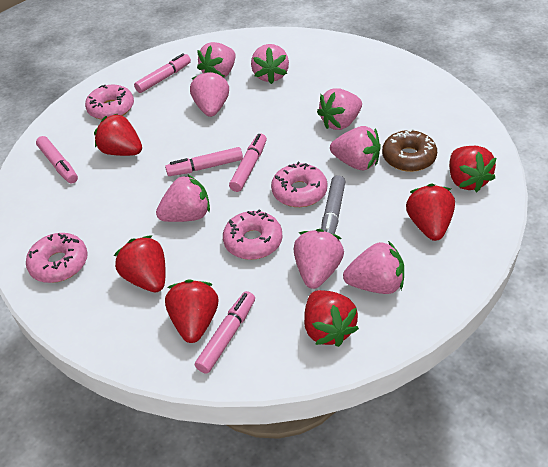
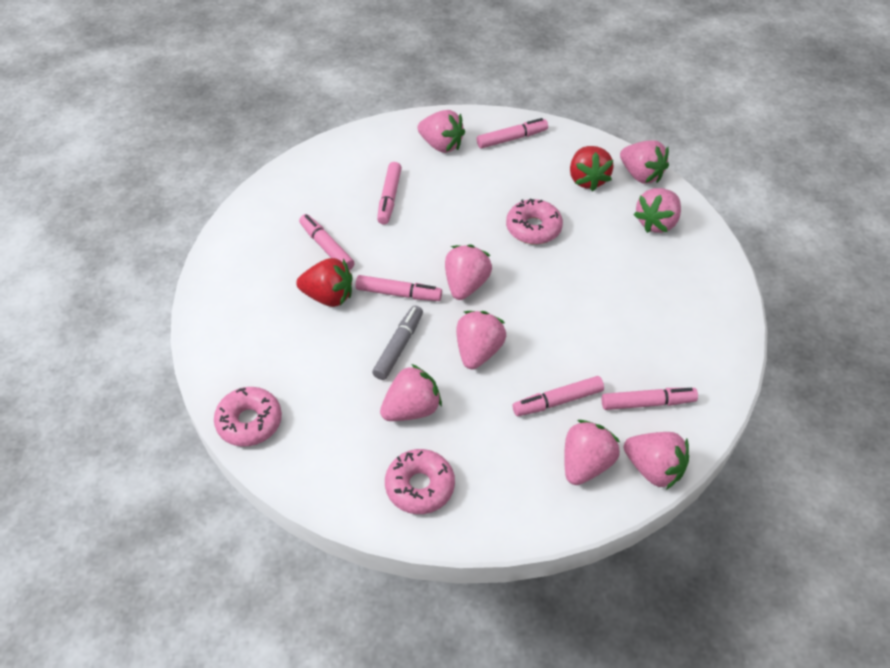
brown donut: 1 -> 0
pink donut: 4 -> 3
pink marker: 5 -> 6
red strawberry: 6 -> 2

